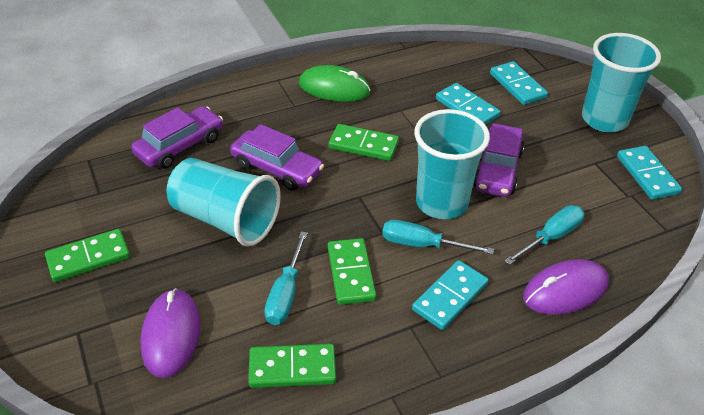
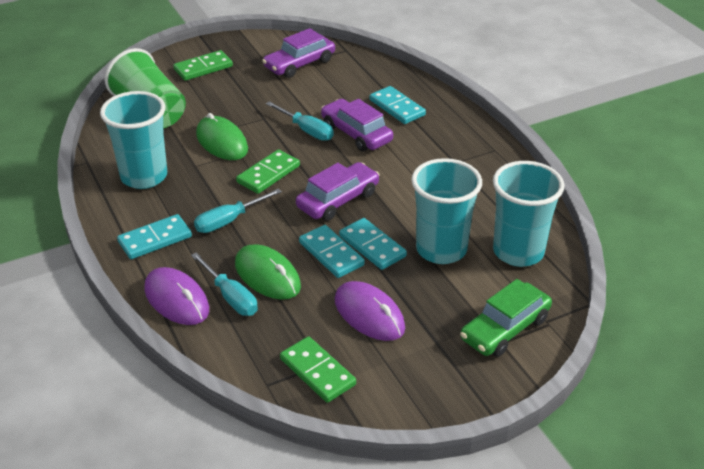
green car: 0 -> 1
green cup: 0 -> 1
green domino: 4 -> 3
green mouse: 1 -> 2

